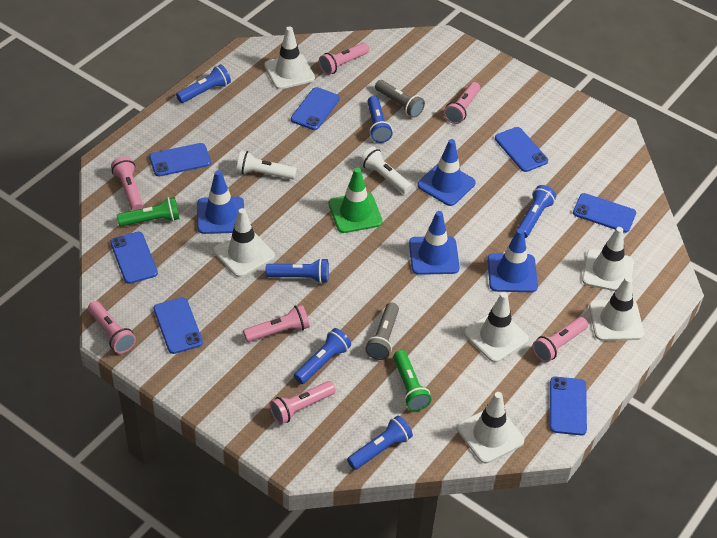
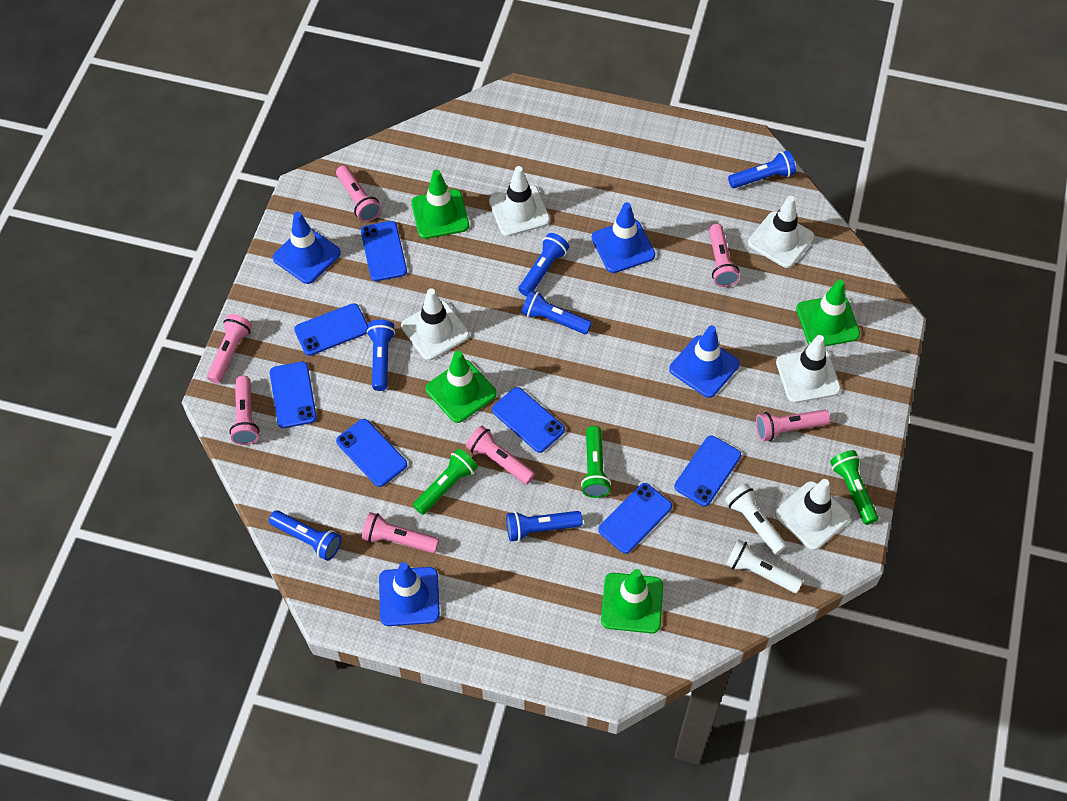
green flashlight: 2 -> 3
green traffic cone: 1 -> 4
grey flashlight: 2 -> 0
white traffic cone: 6 -> 5

